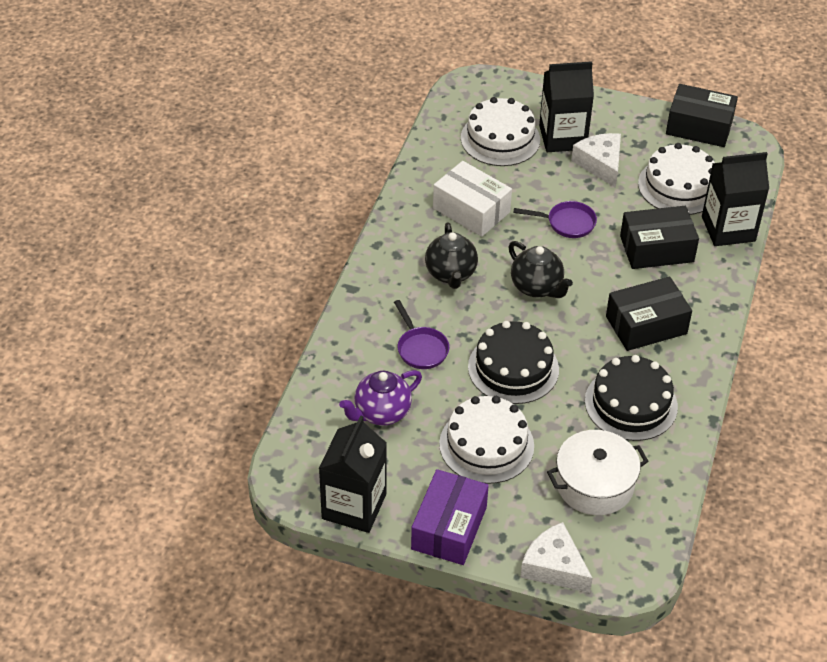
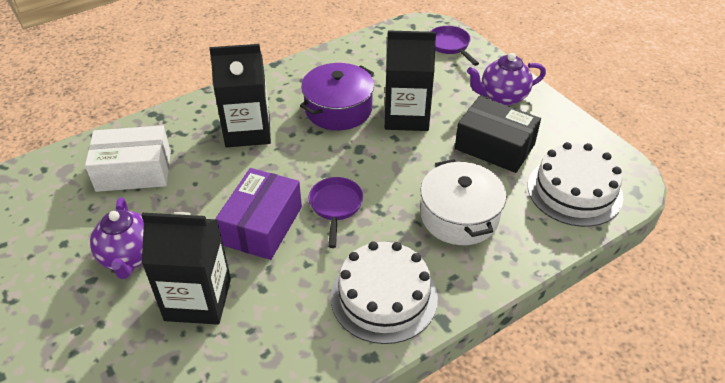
black box: 3 -> 1
black cake: 2 -> 0
black teapot: 2 -> 0
purple pot: 0 -> 1
purple teapot: 1 -> 2
white cake: 3 -> 2
white cheese: 2 -> 0

